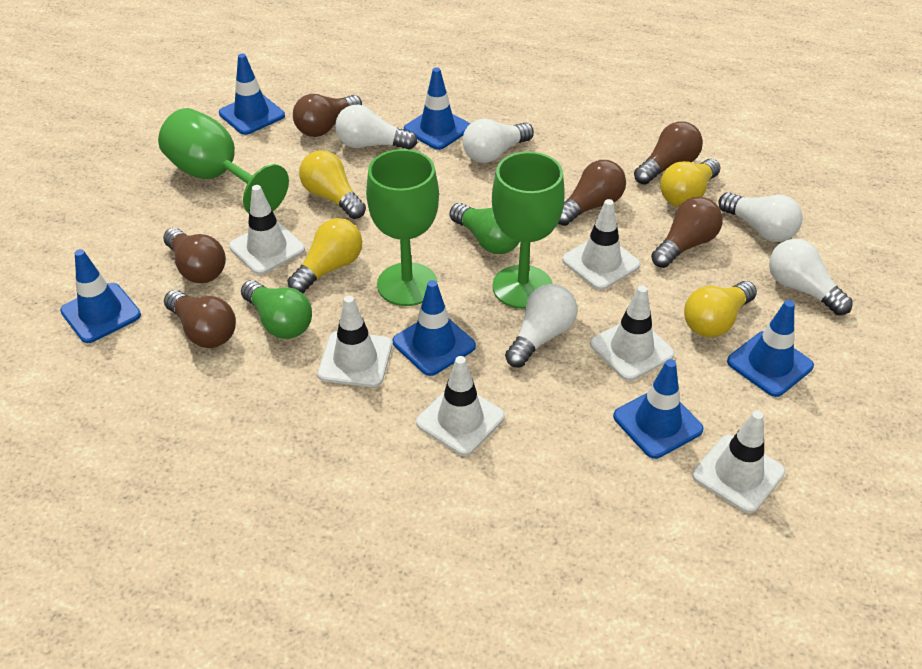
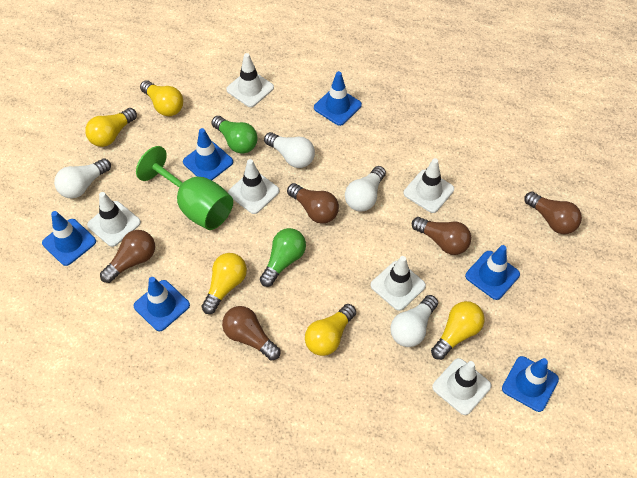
brown light bulb: 6 -> 5
green goblet: 3 -> 1
white light bulb: 5 -> 4
yellow light bulb: 4 -> 5

